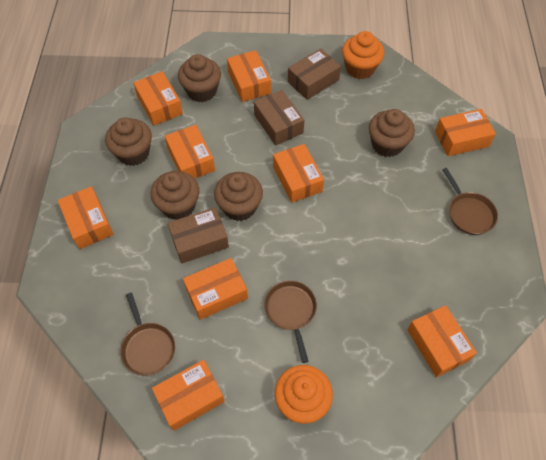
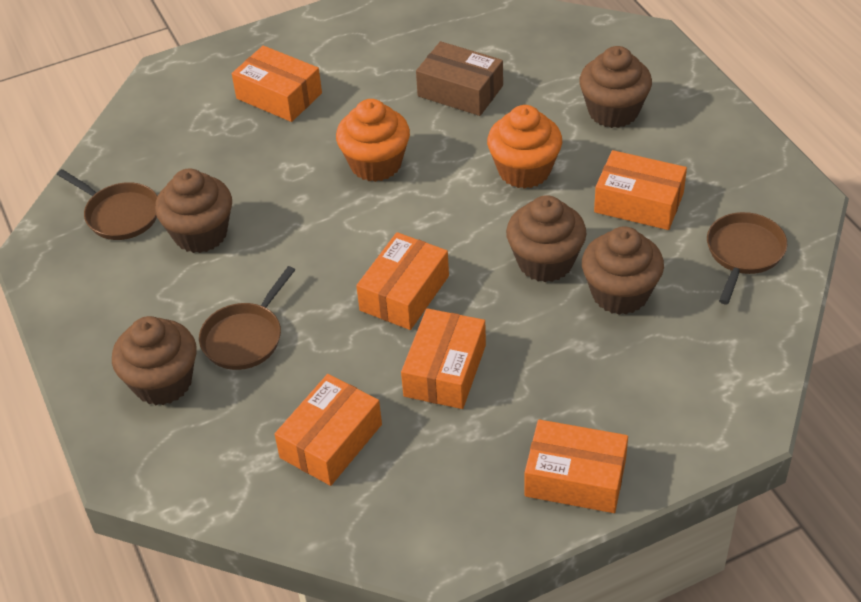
brown box: 3 -> 1
orange box: 9 -> 6

